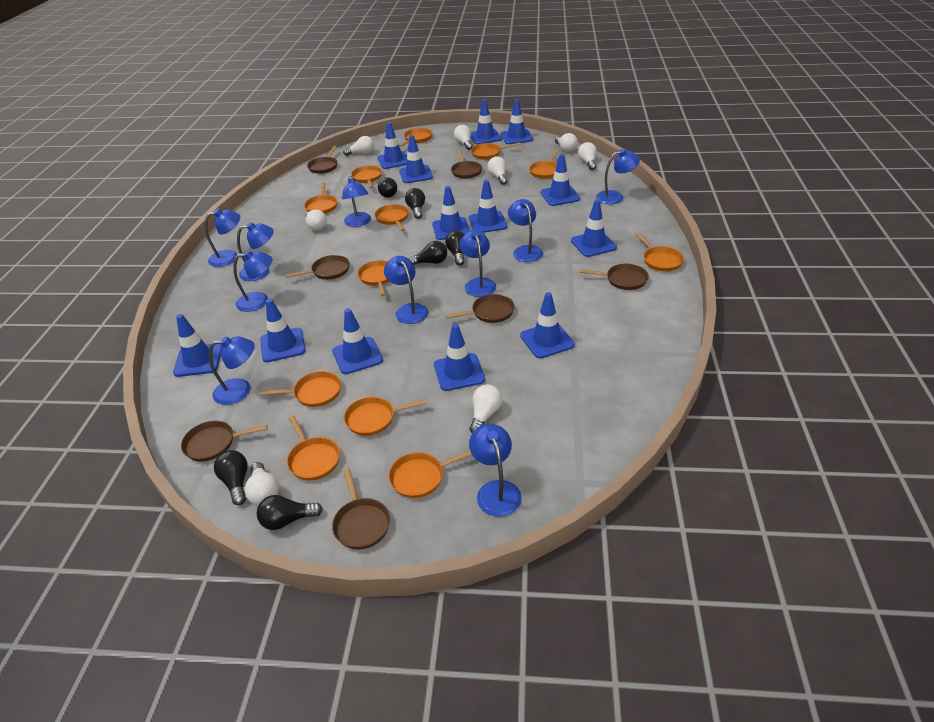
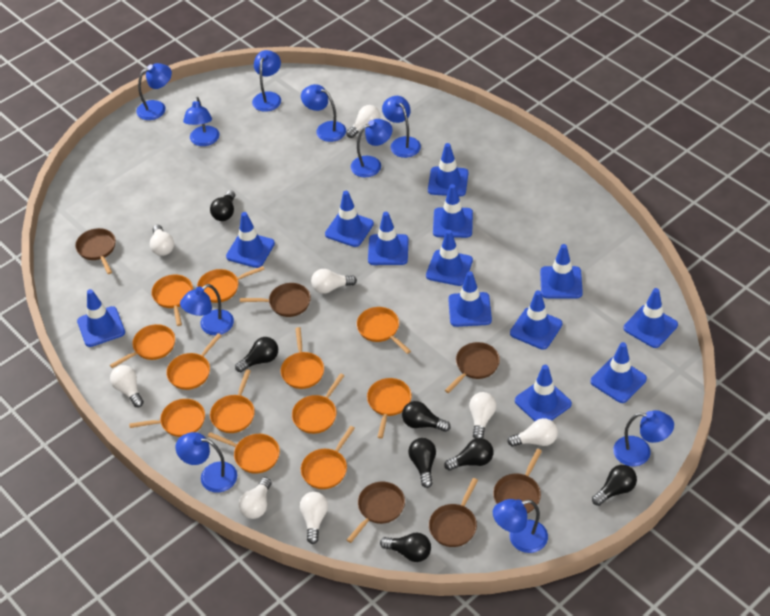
black light bulb: 6 -> 7
brown pan: 7 -> 6

